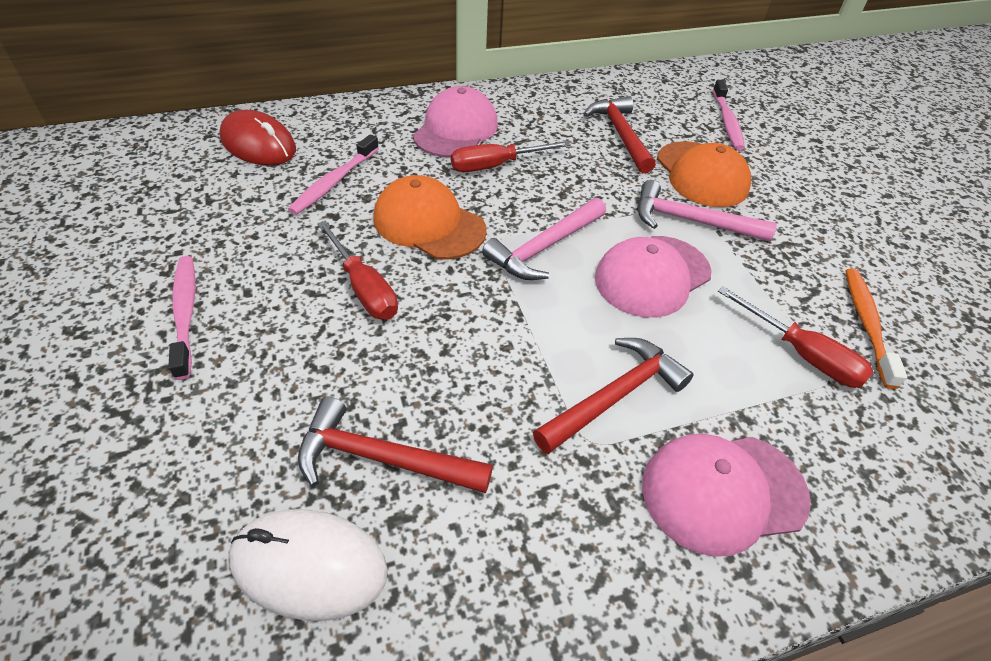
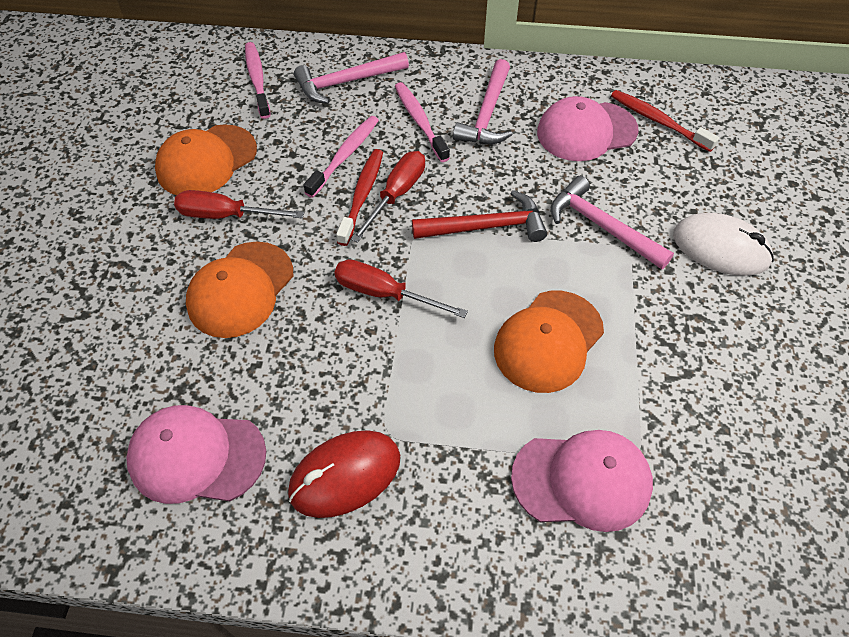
orange cap: 2 -> 3
orange toothbrush: 1 -> 0
pink hammer: 2 -> 3
red hammer: 3 -> 1
red toothbrush: 0 -> 2

